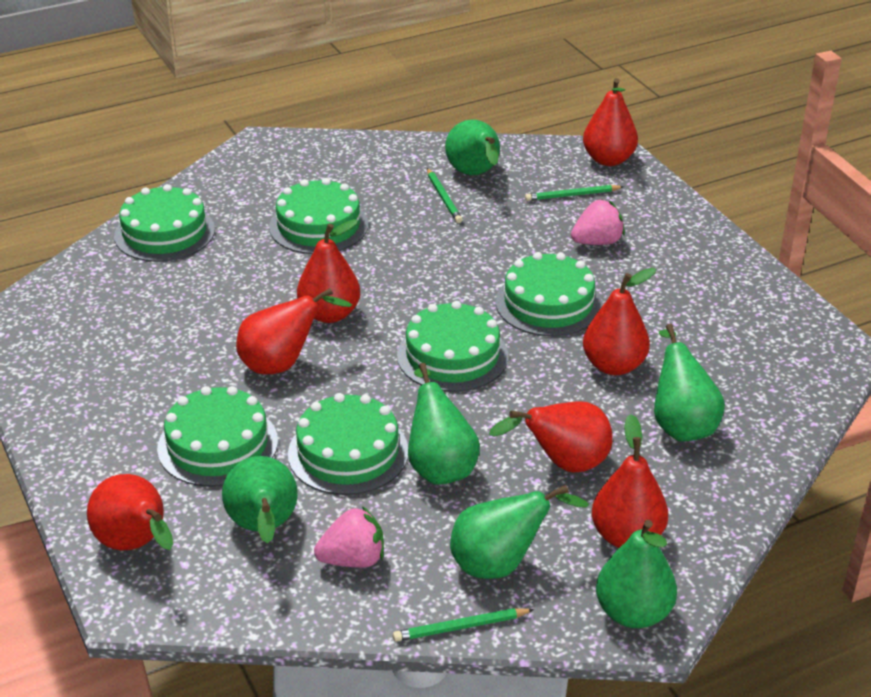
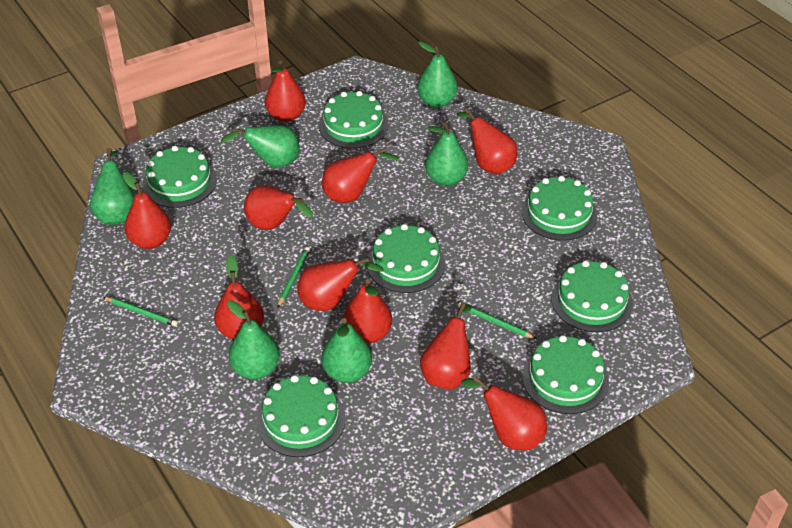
green cake: 6 -> 7
pink strawberry: 2 -> 0
red pear: 7 -> 10

